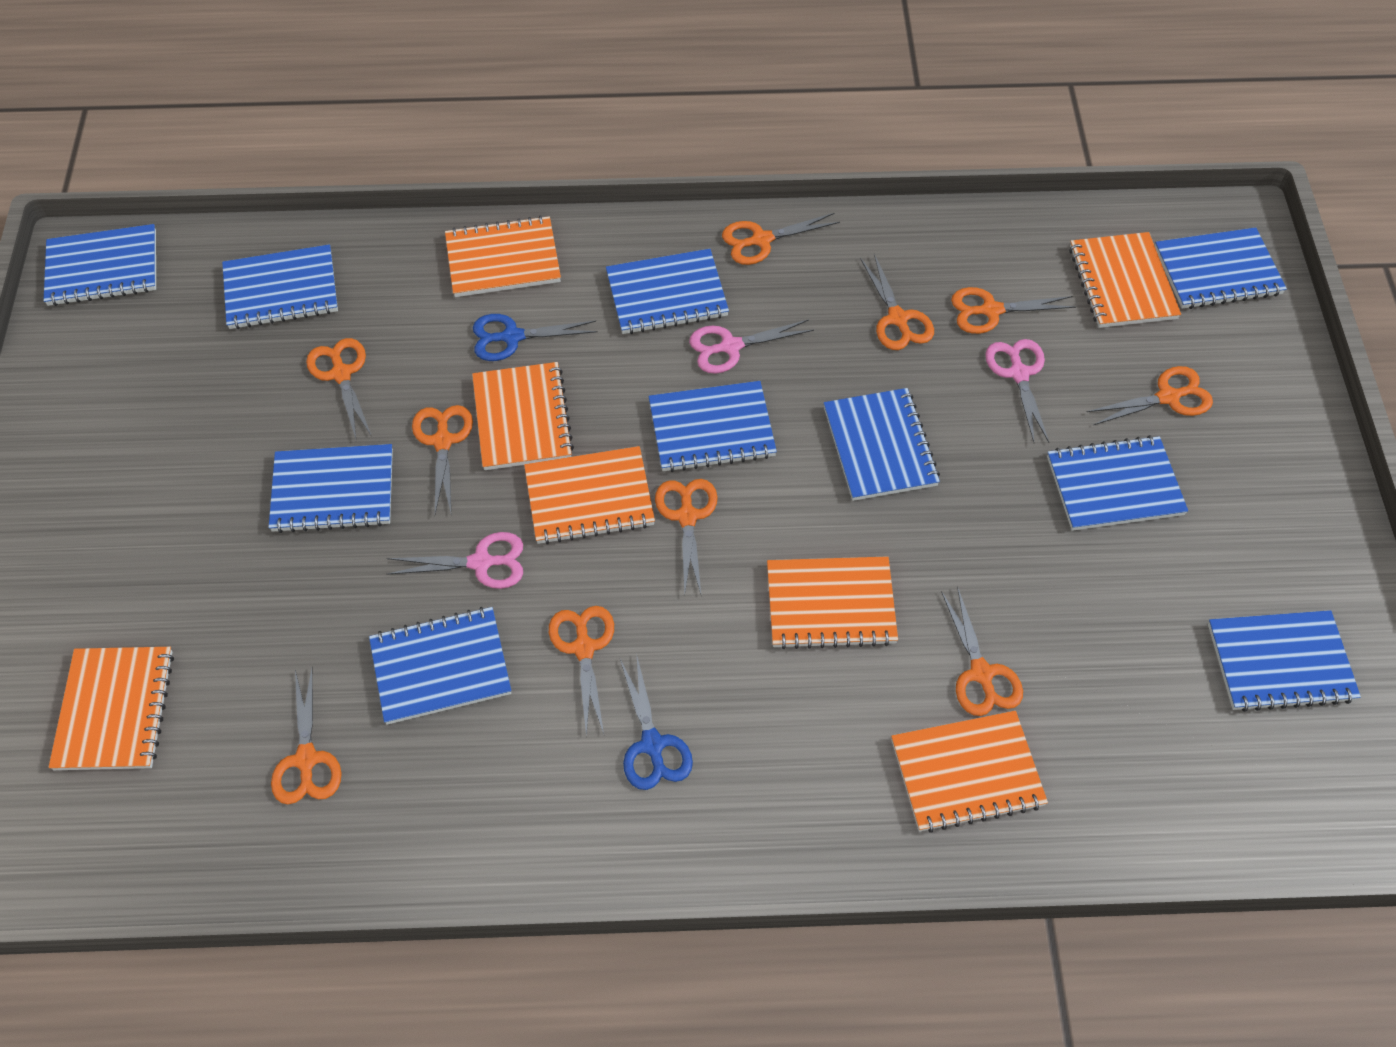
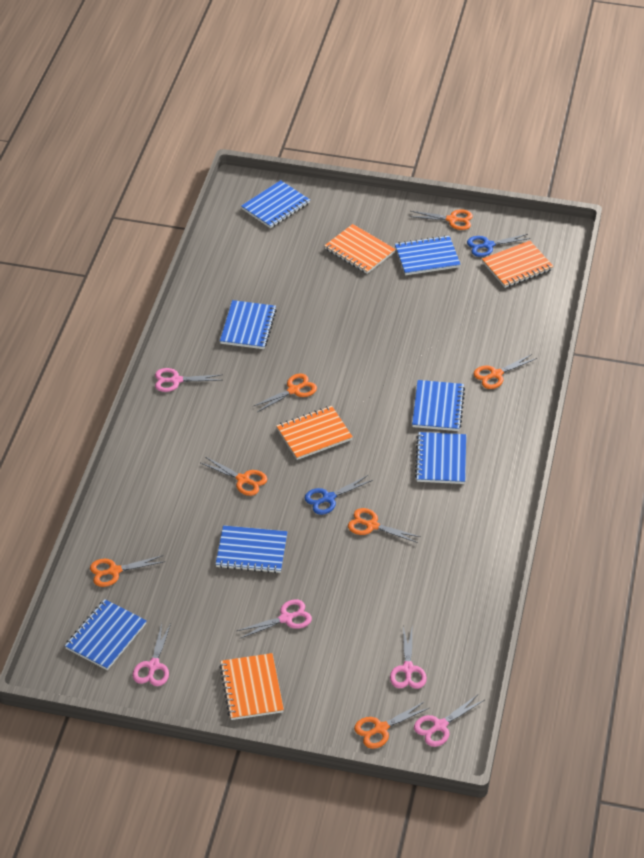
blue notebook: 10 -> 7
orange notebook: 7 -> 4
orange scissors: 10 -> 7
pink scissors: 3 -> 5

